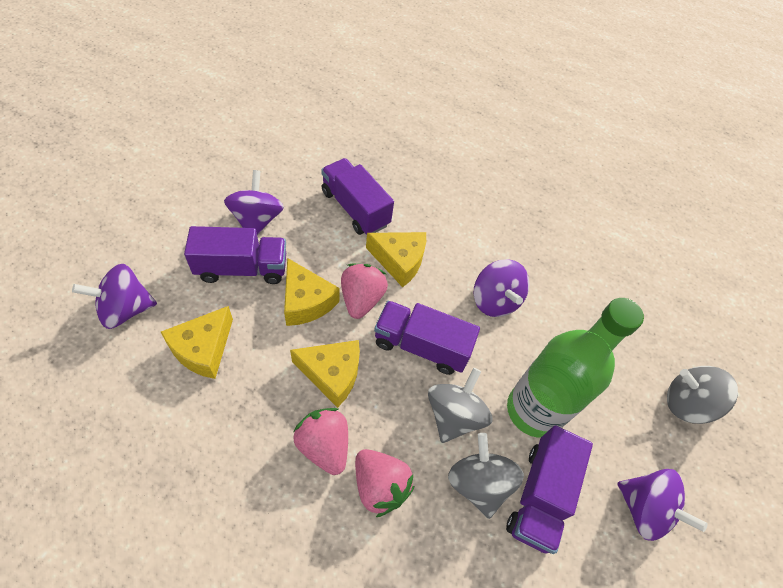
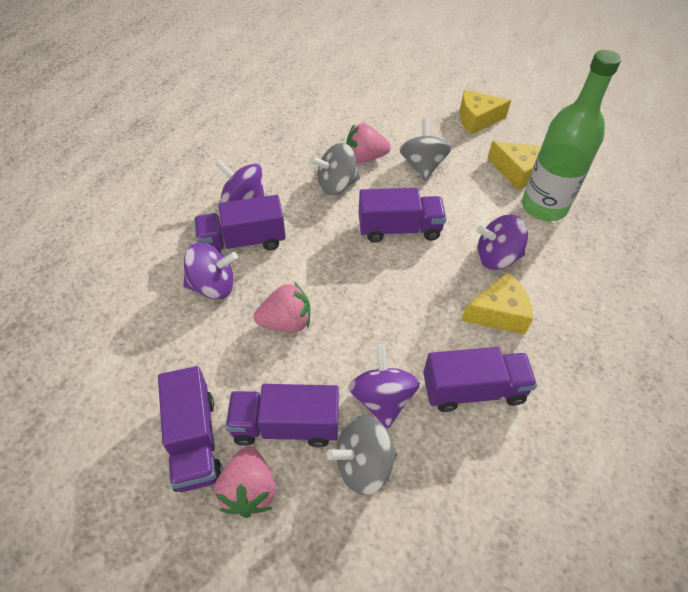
purple truck: 4 -> 5
yellow cheese: 4 -> 3

